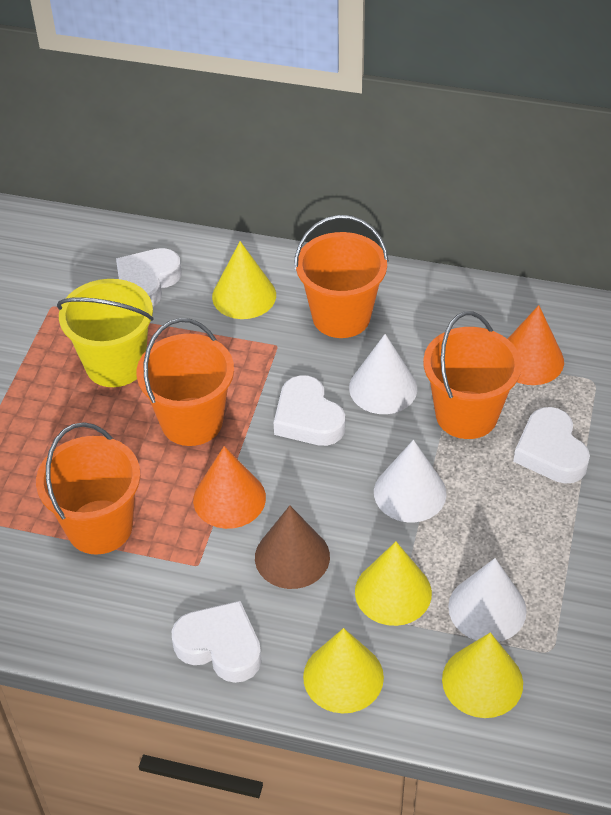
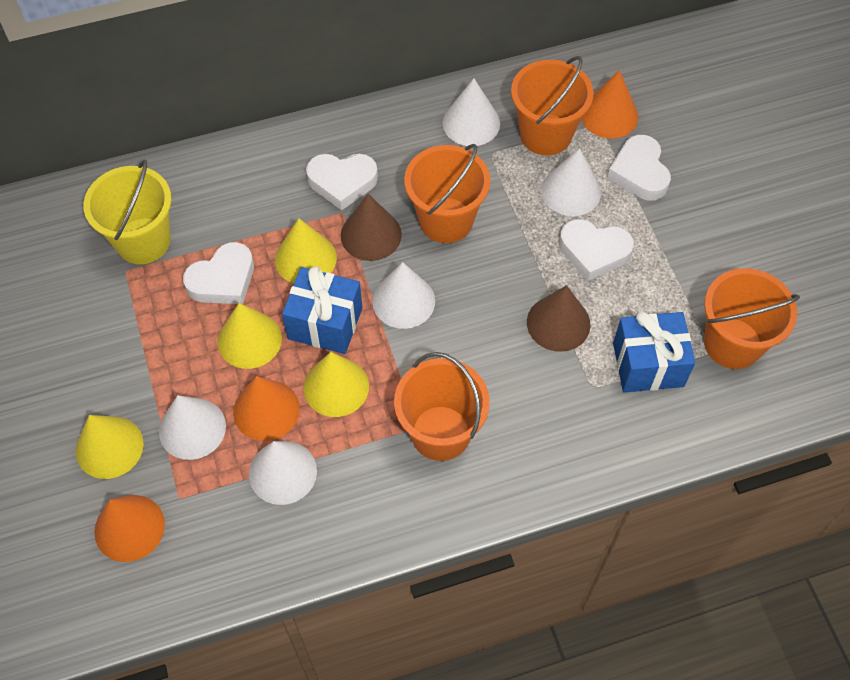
blue gift: 0 -> 2
brown cone: 1 -> 2
orange cone: 2 -> 3
white cone: 3 -> 5

